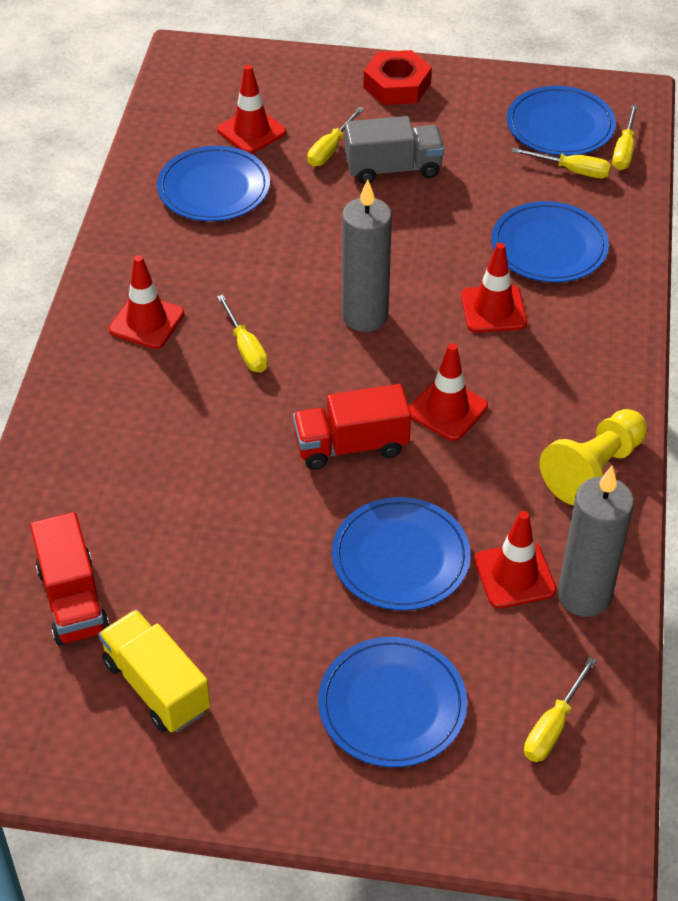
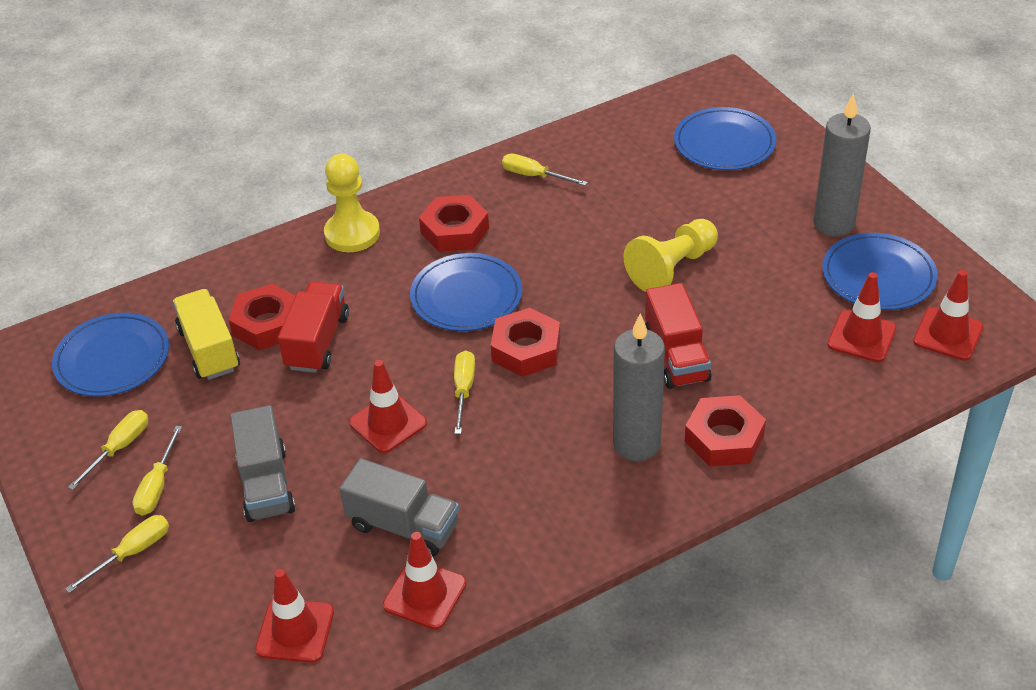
blue plate: 5 -> 4
grey truck: 1 -> 2
red nut: 1 -> 4
yellow pawn: 1 -> 2

